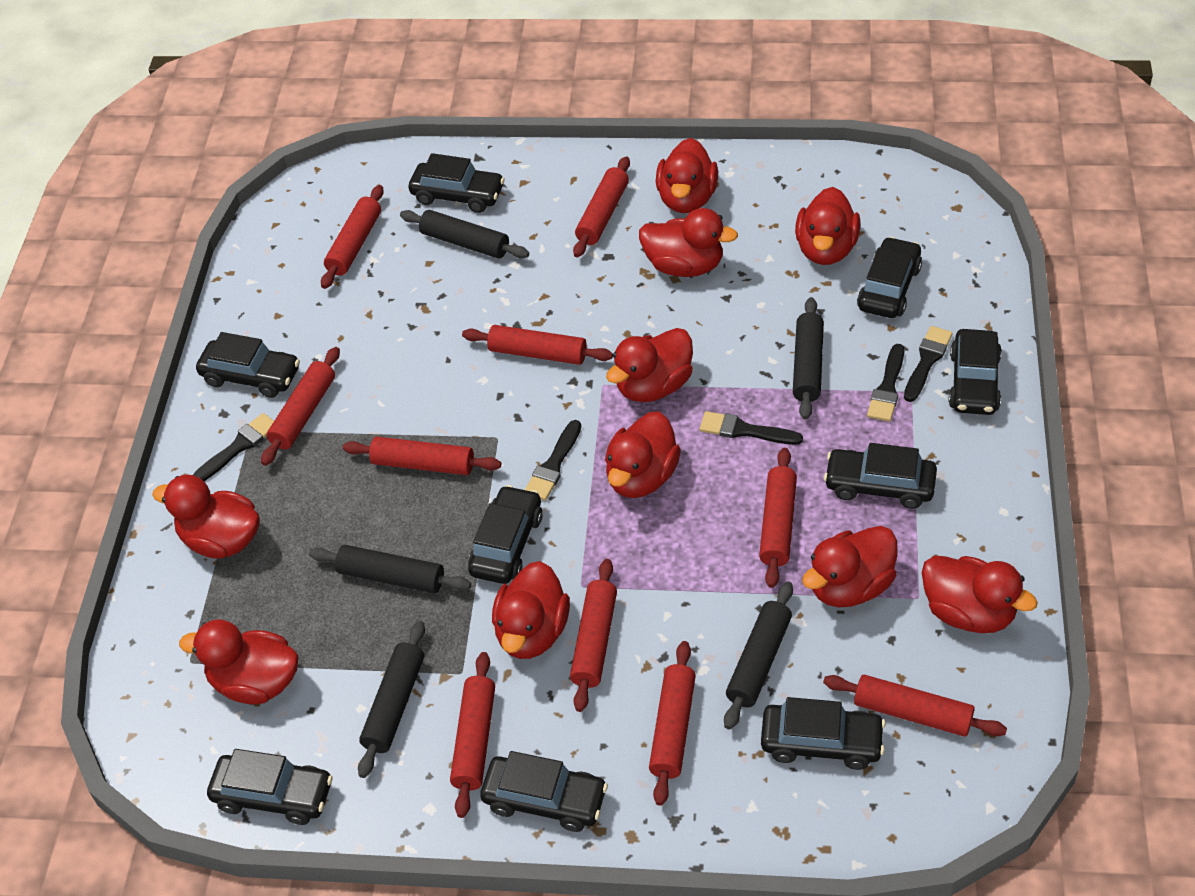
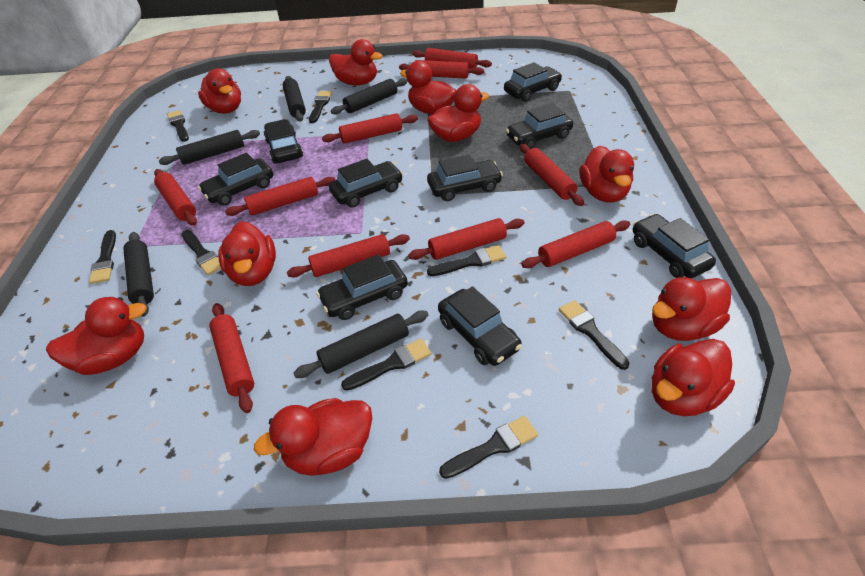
black brush: 5 -> 8

